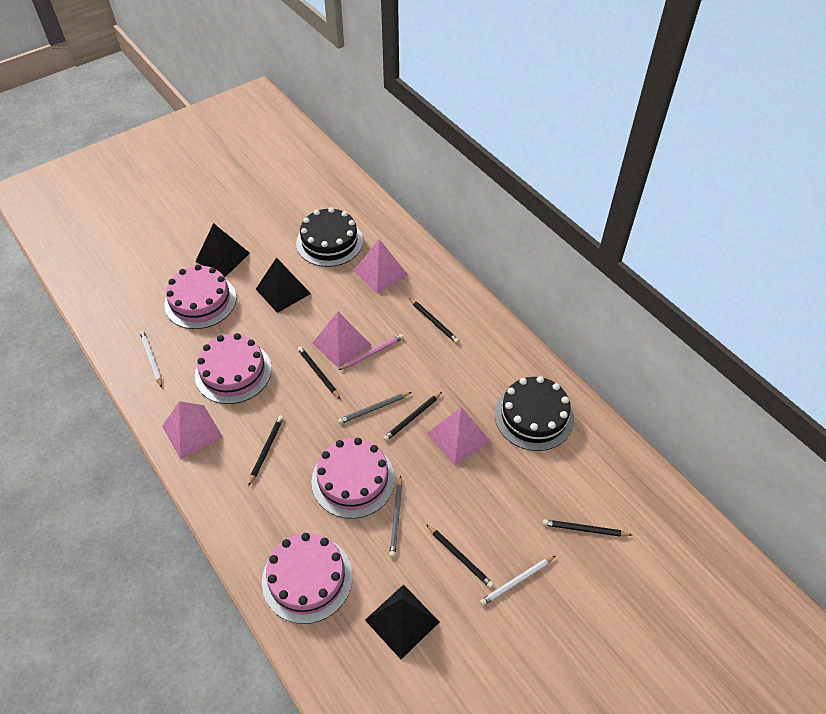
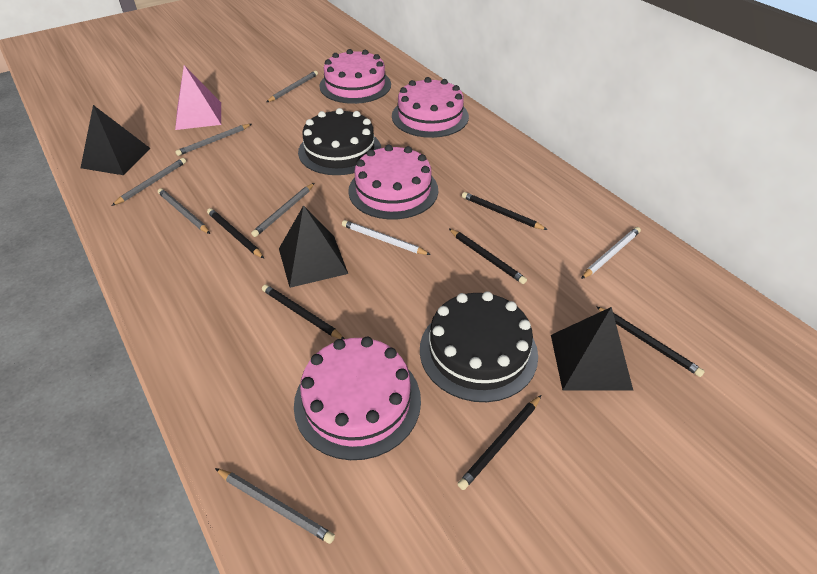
grey pencil: 2 -> 6
pink pencil: 1 -> 0
pink pyramid: 4 -> 1

